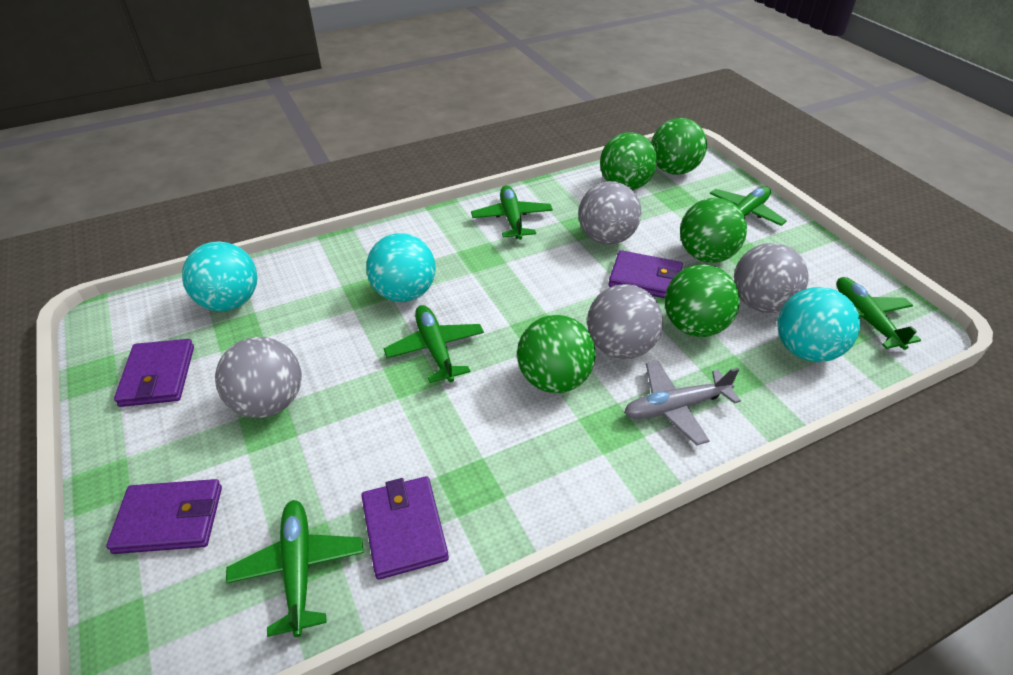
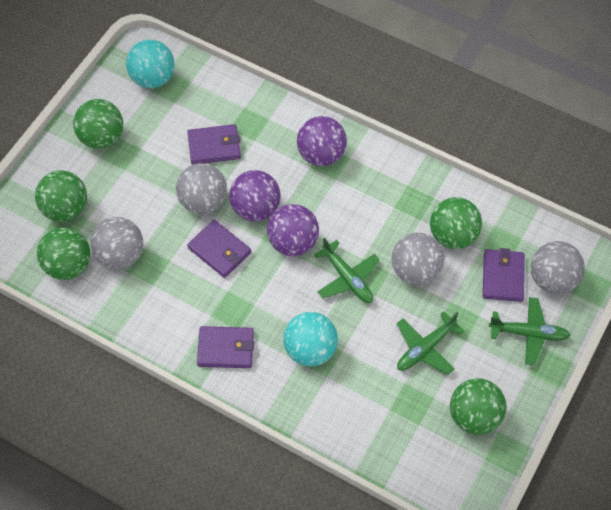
green plane: 5 -> 3
grey plane: 1 -> 0
purple ball: 0 -> 3
turquoise ball: 3 -> 2

